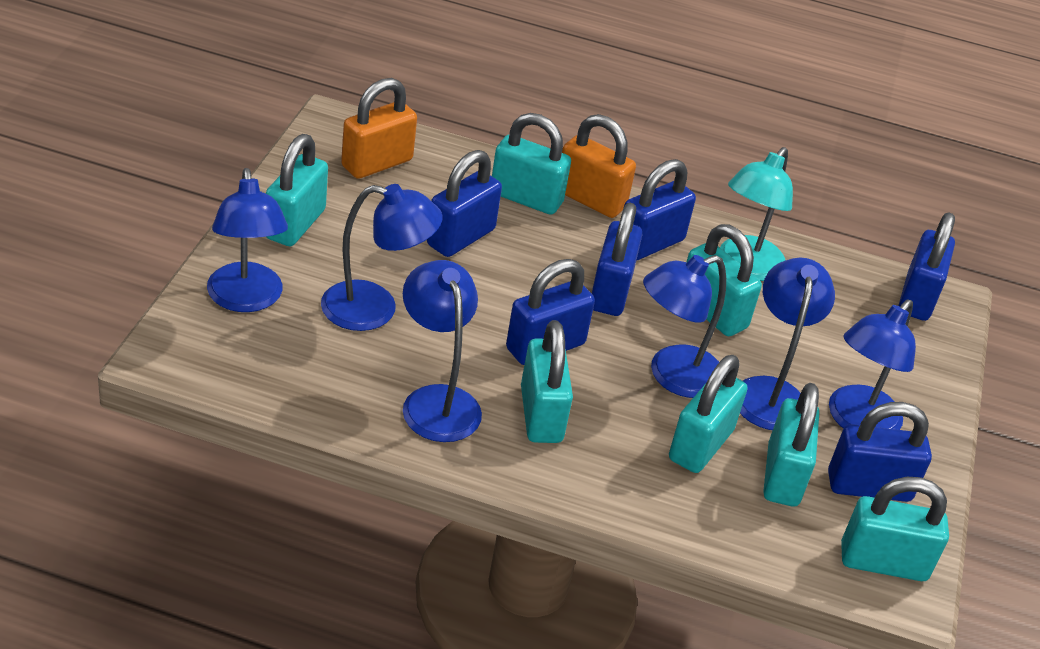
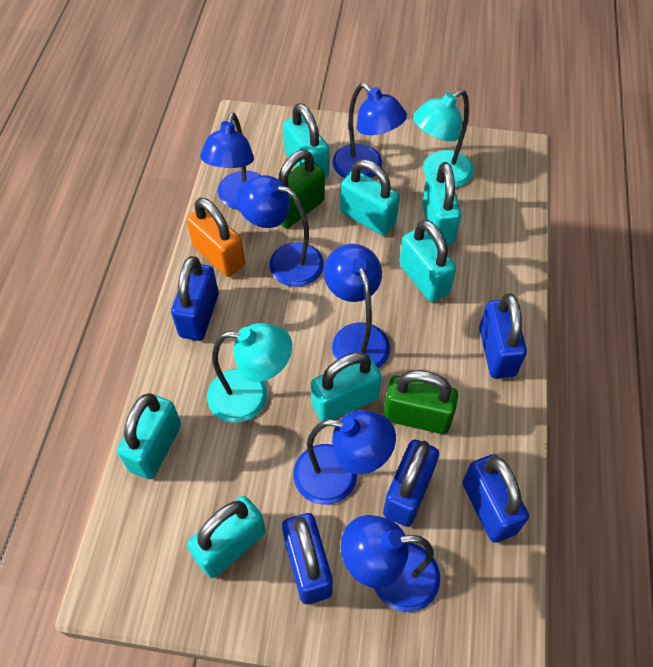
blue padlock: 6 -> 5
green padlock: 0 -> 2
orange padlock: 2 -> 1
turquoise lamp: 1 -> 2

